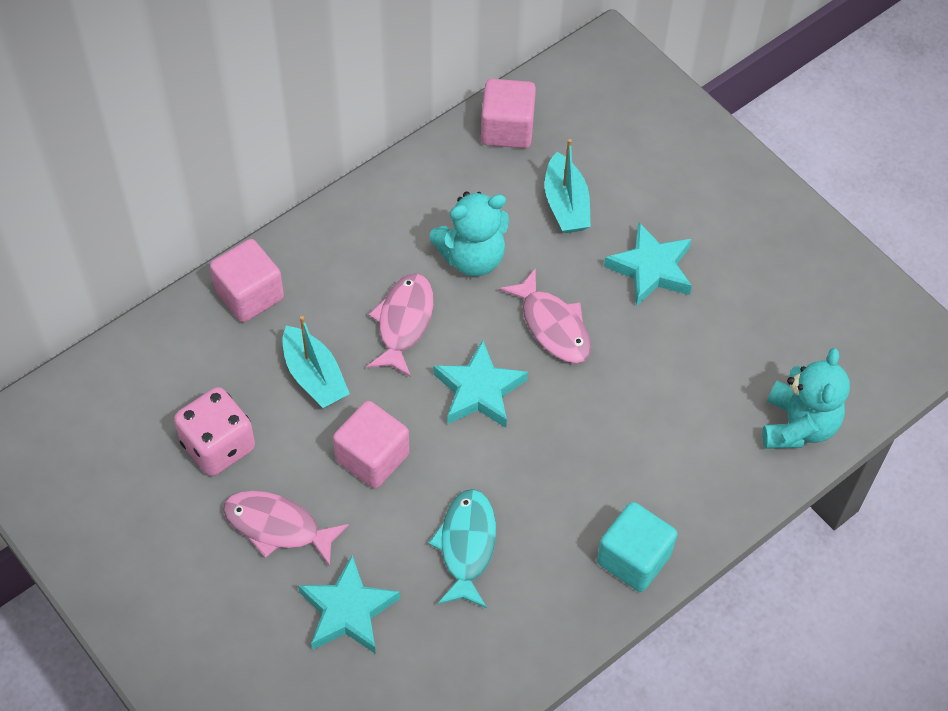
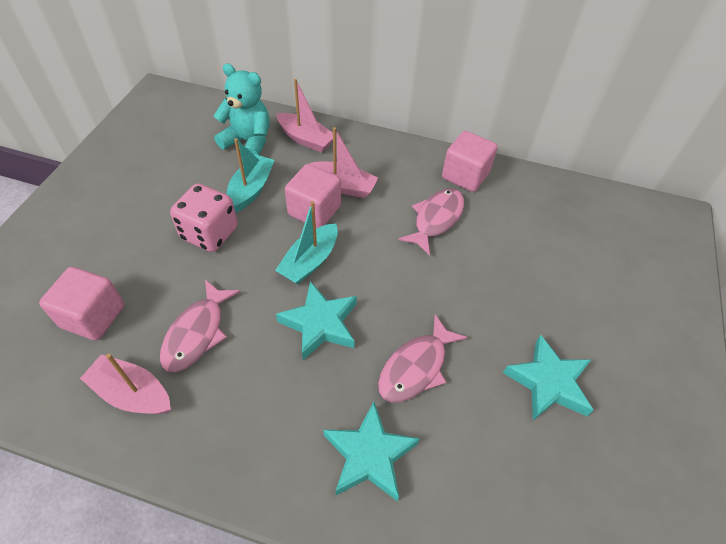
pink boat: 0 -> 3
turquoise cube: 1 -> 0
turquoise fish: 1 -> 0
turquoise teddy bear: 2 -> 1

